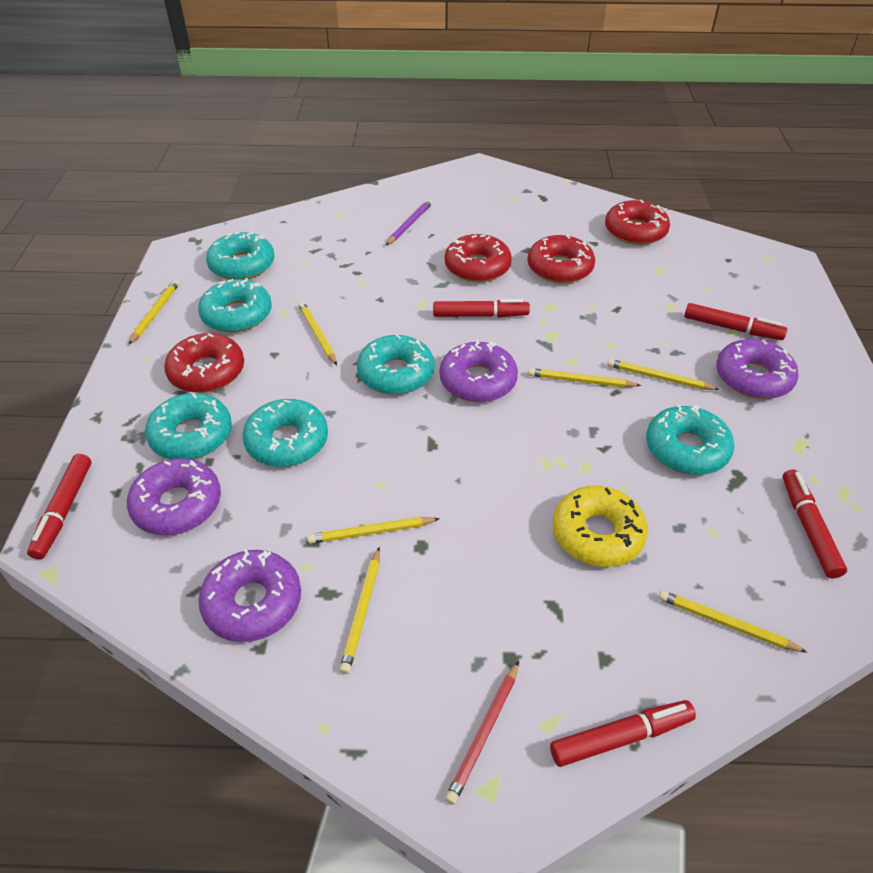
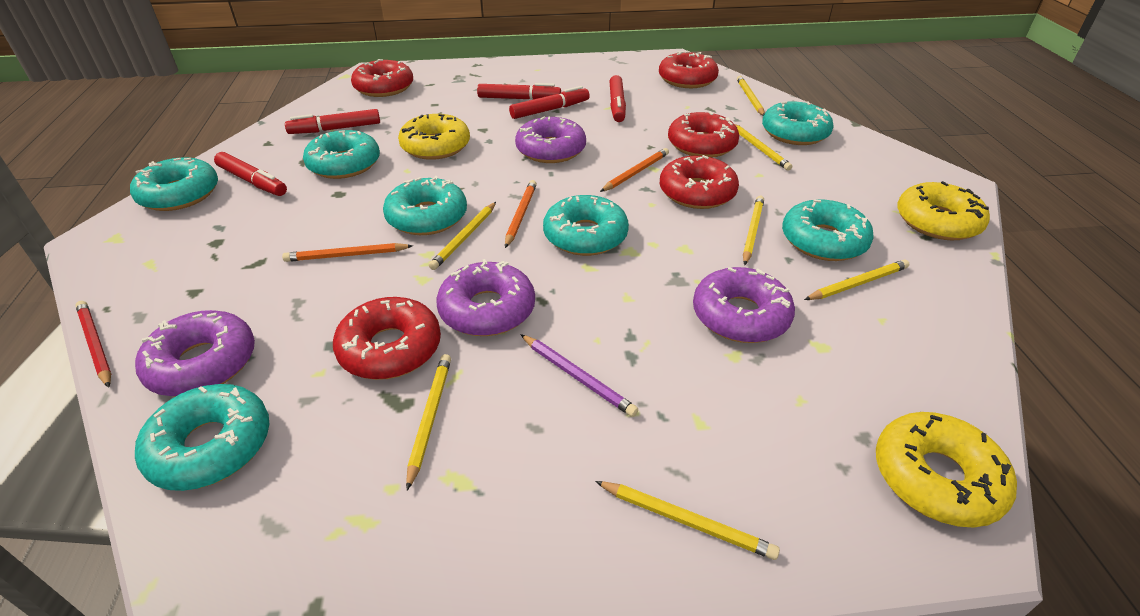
orange pencil: 0 -> 3
red donut: 4 -> 5
turquoise donut: 6 -> 7
yellow donut: 1 -> 3

